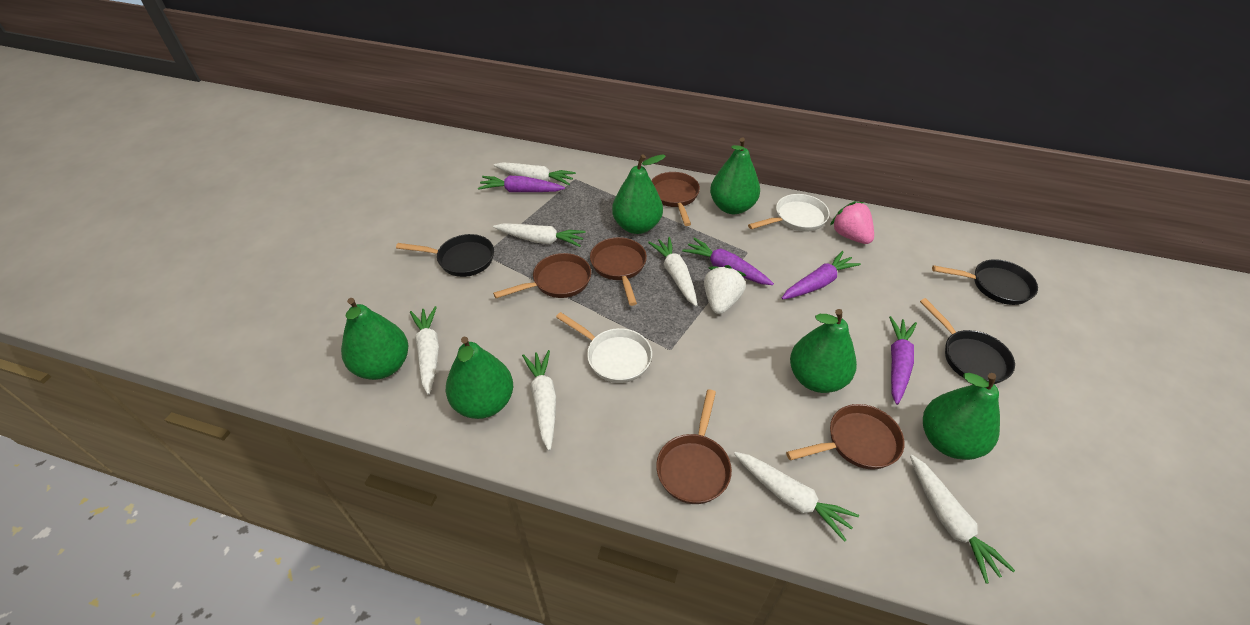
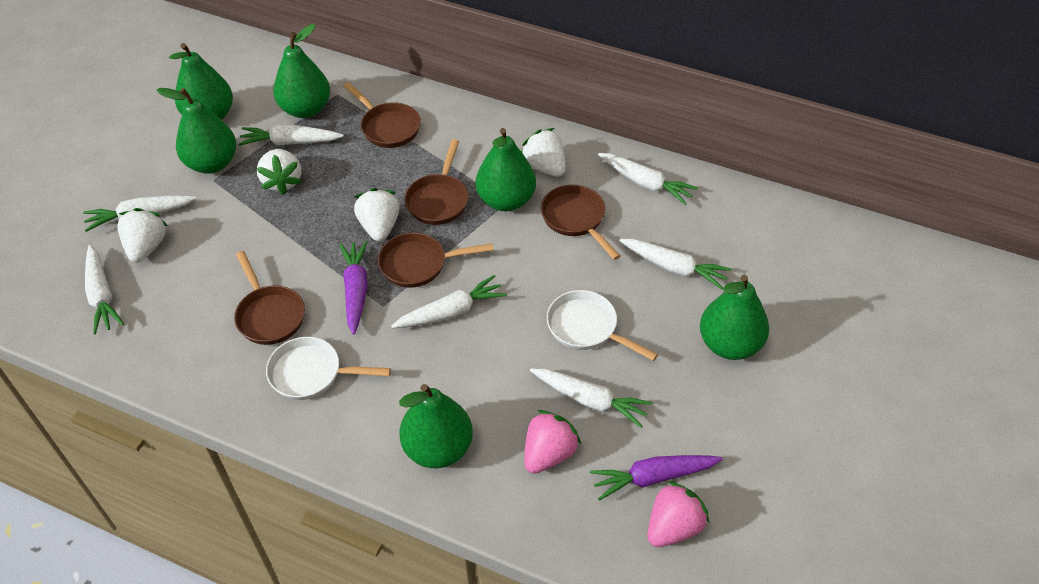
black pan: 3 -> 0
pink strawberry: 1 -> 2
purple carrot: 4 -> 2
white strawberry: 1 -> 4

